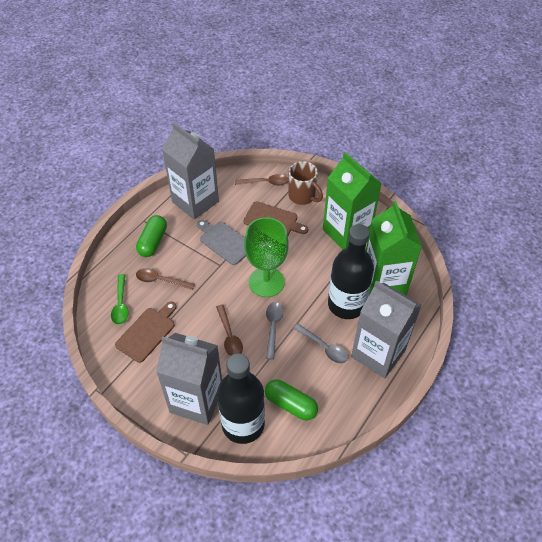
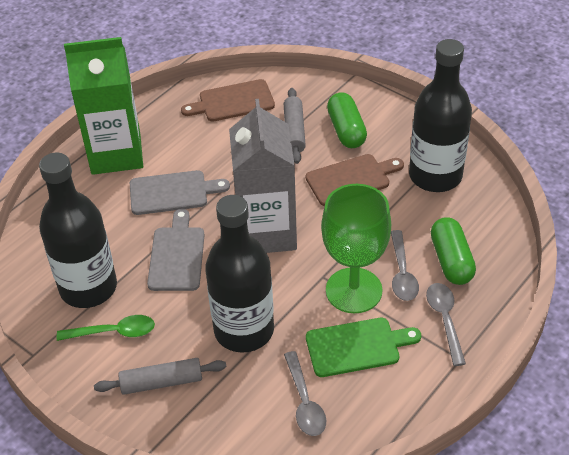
black bottle: 2 -> 3
brown mug: 1 -> 0
brown spoon: 3 -> 0
green carton: 2 -> 1
green cutting board: 0 -> 1
grey carton: 3 -> 1
grey cutting board: 1 -> 2
grey rolling pin: 0 -> 2
grey spoon: 2 -> 3

